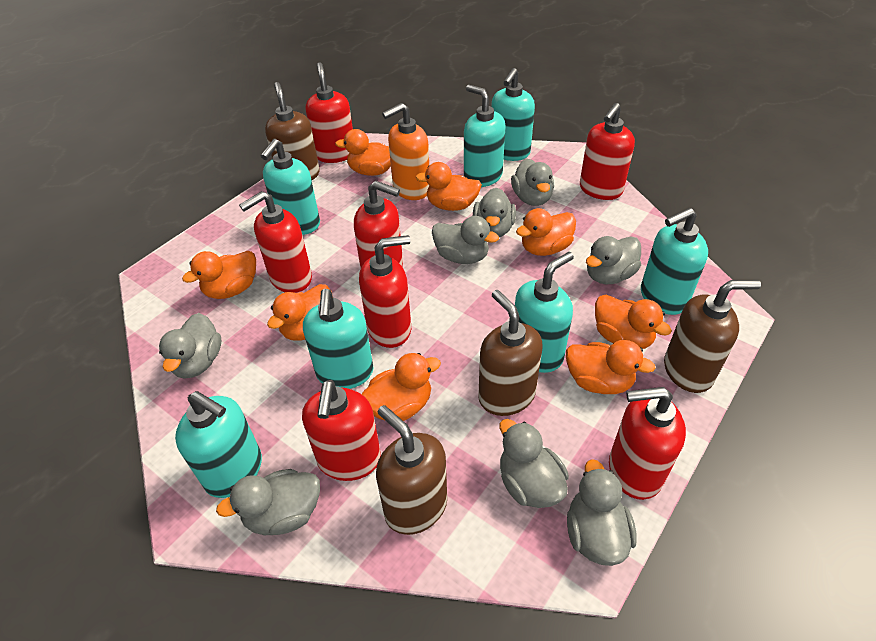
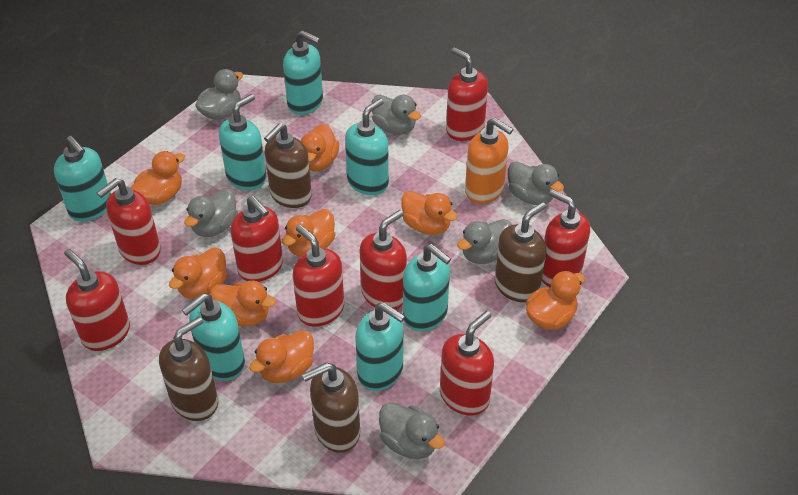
grey duck: 8 -> 6
red soap dispenser: 7 -> 8

